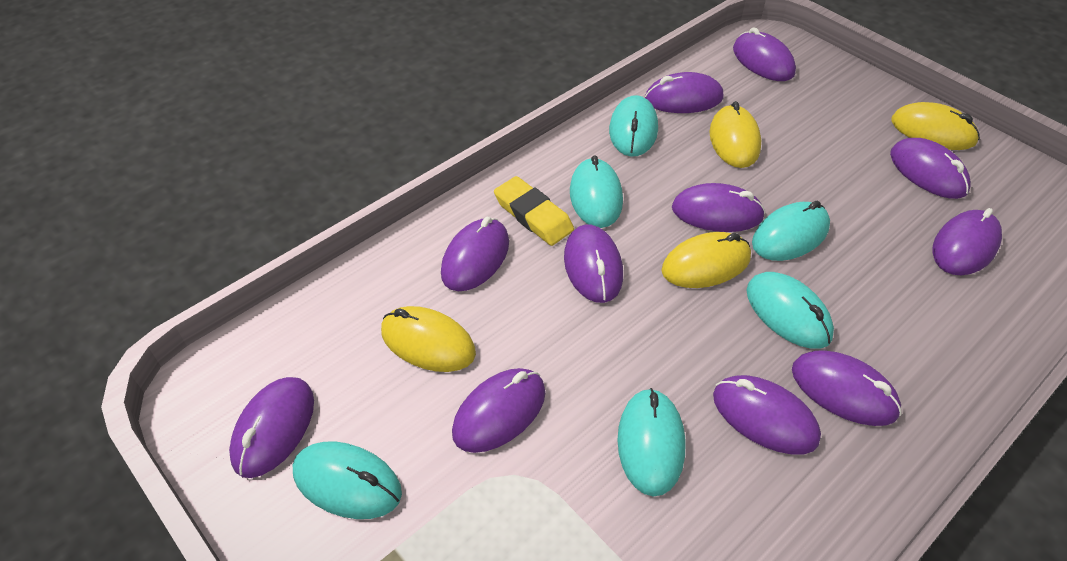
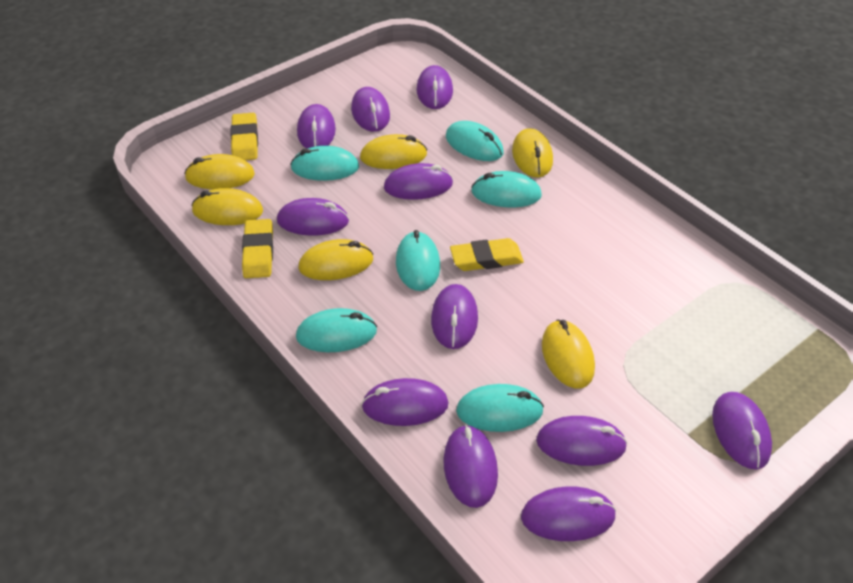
yellow eraser: 1 -> 3
yellow mouse: 4 -> 6

